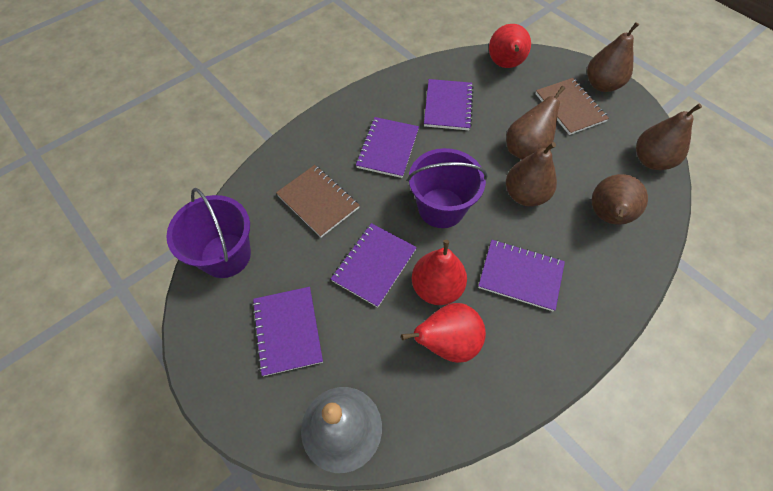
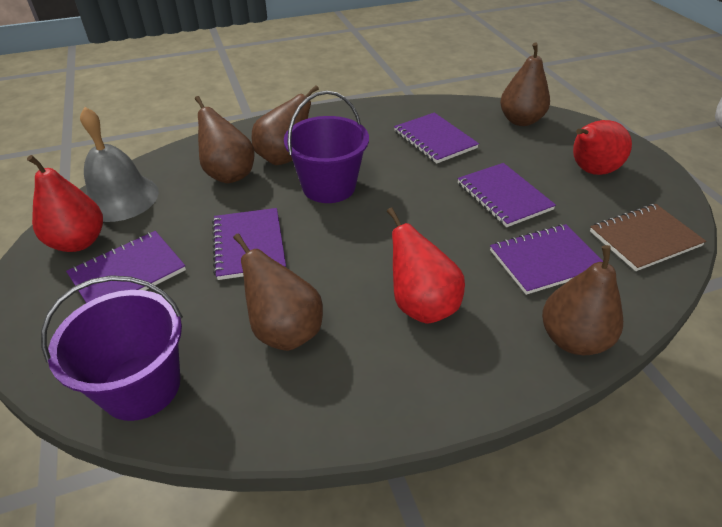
brown notebook: 2 -> 1

